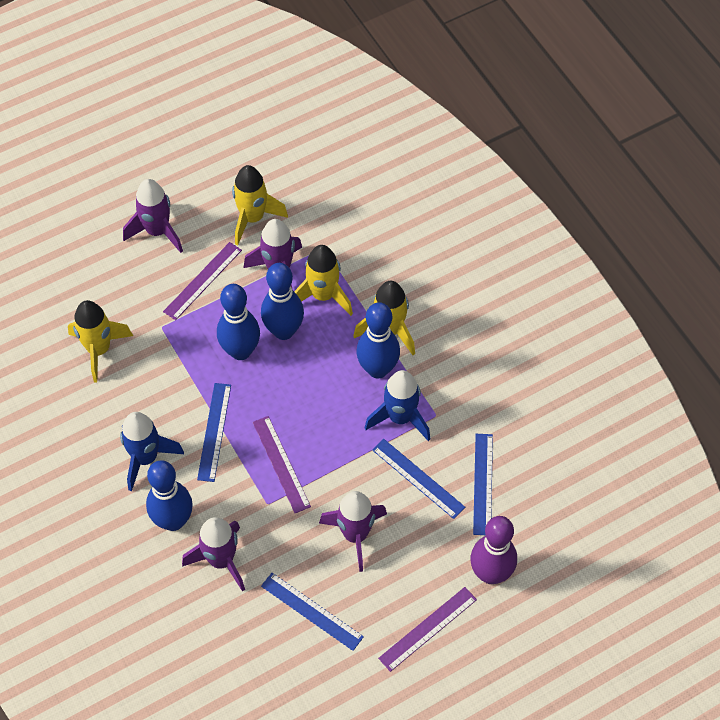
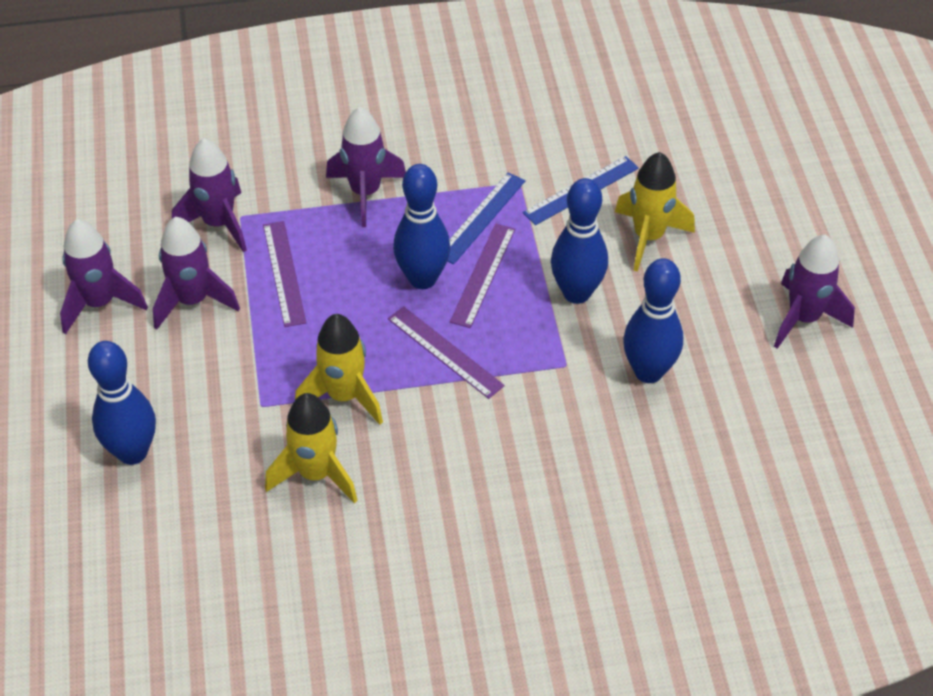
blue rocket: 2 -> 0
blue ruler: 4 -> 2
purple bowling pin: 1 -> 0
purple rocket: 4 -> 5
yellow rocket: 4 -> 3

